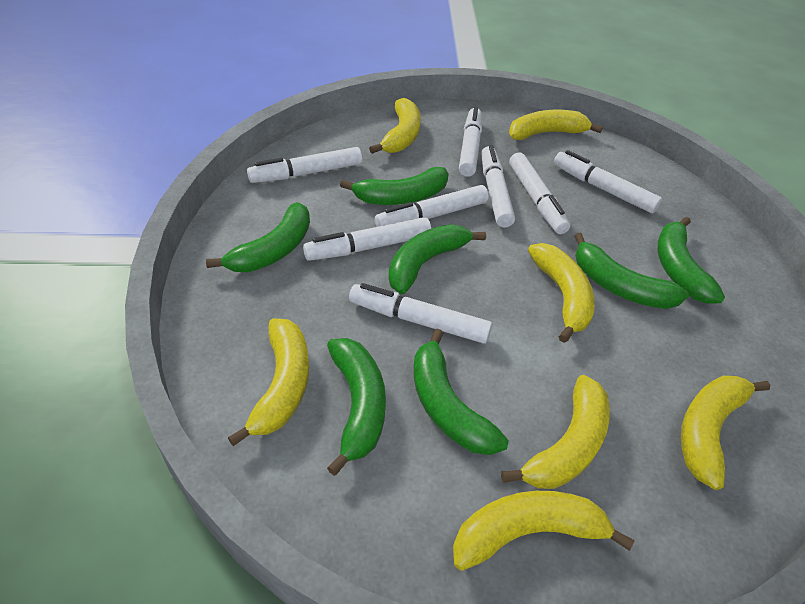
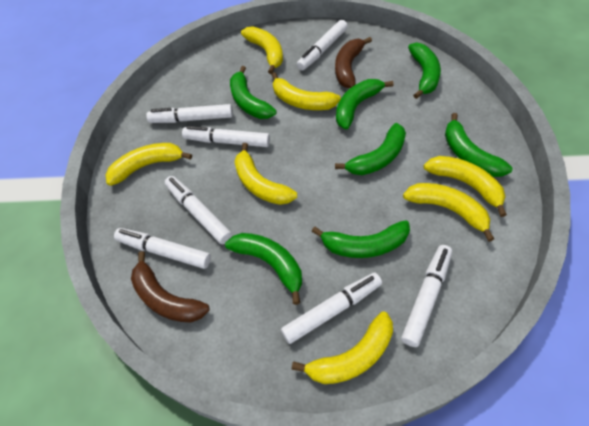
brown banana: 0 -> 2
white marker: 8 -> 7

